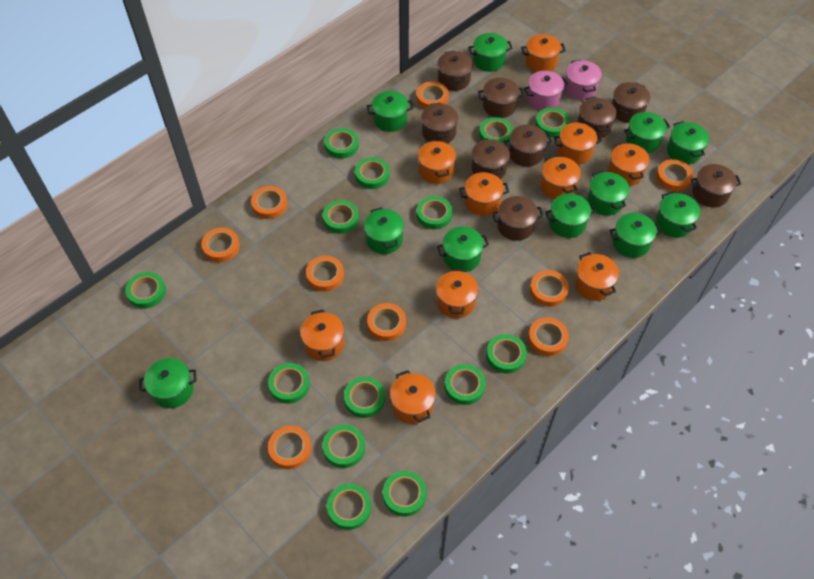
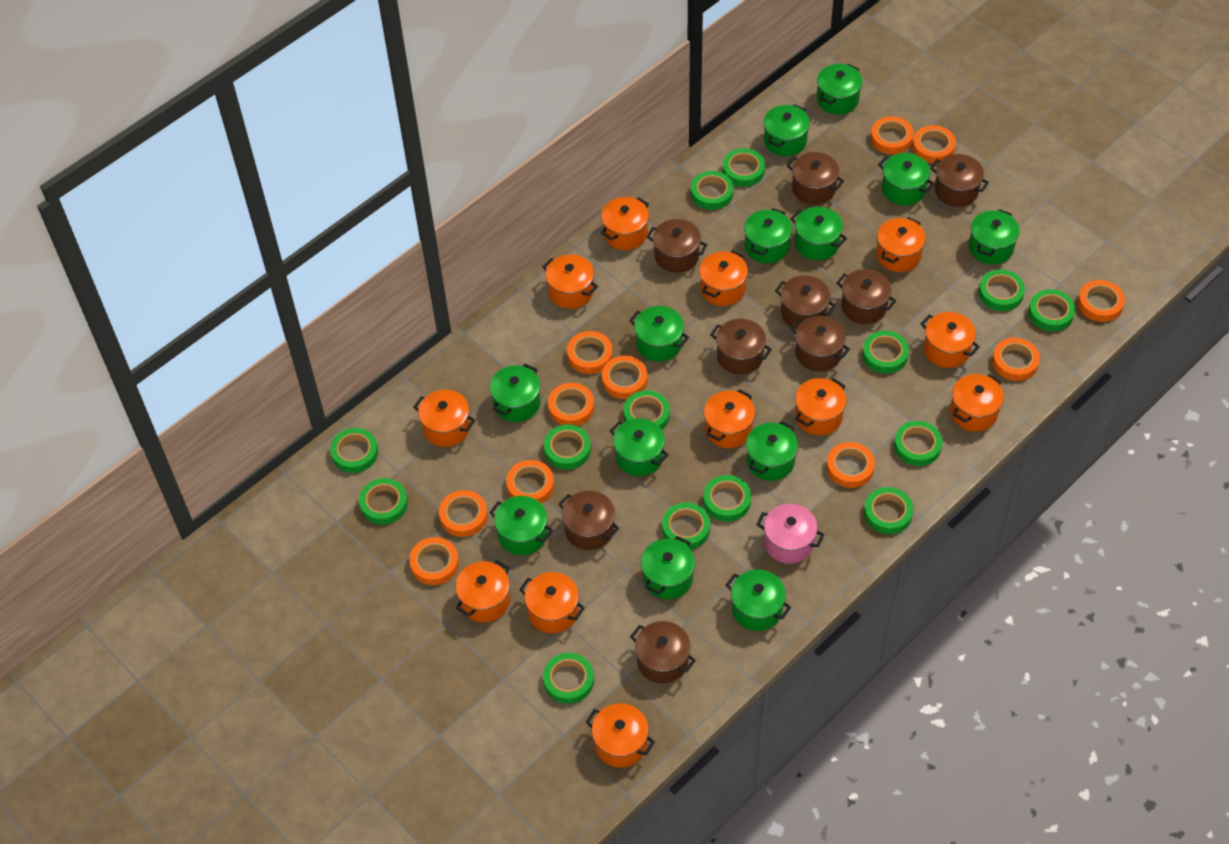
green pot: 11 -> 13
orange pot: 10 -> 12
orange tape: 9 -> 11
pink pot: 2 -> 1

